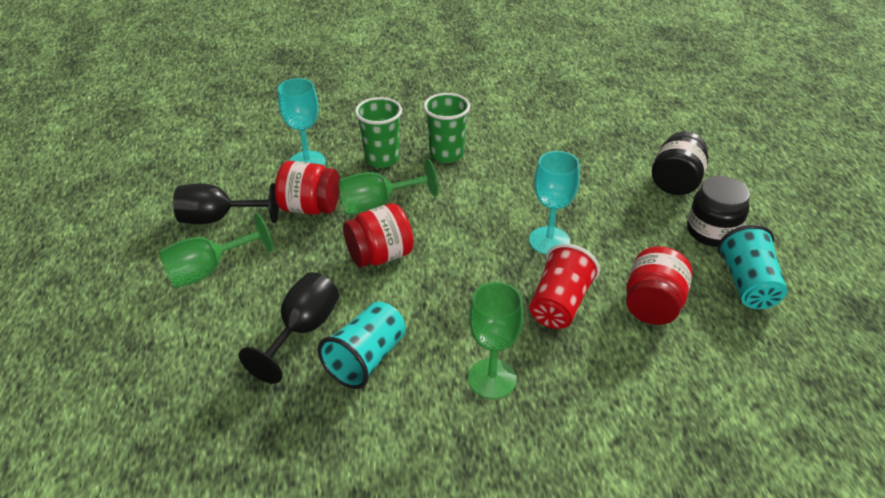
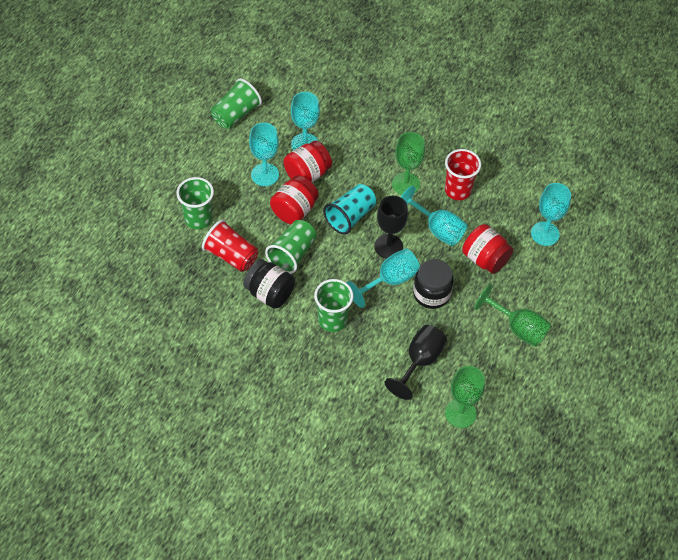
green cup: 2 -> 4
red cup: 1 -> 2
turquoise cup: 2 -> 1
turquoise goblet: 2 -> 5

